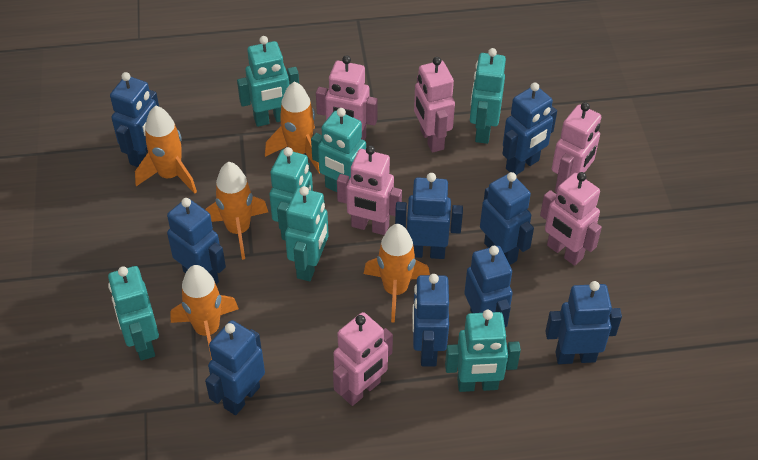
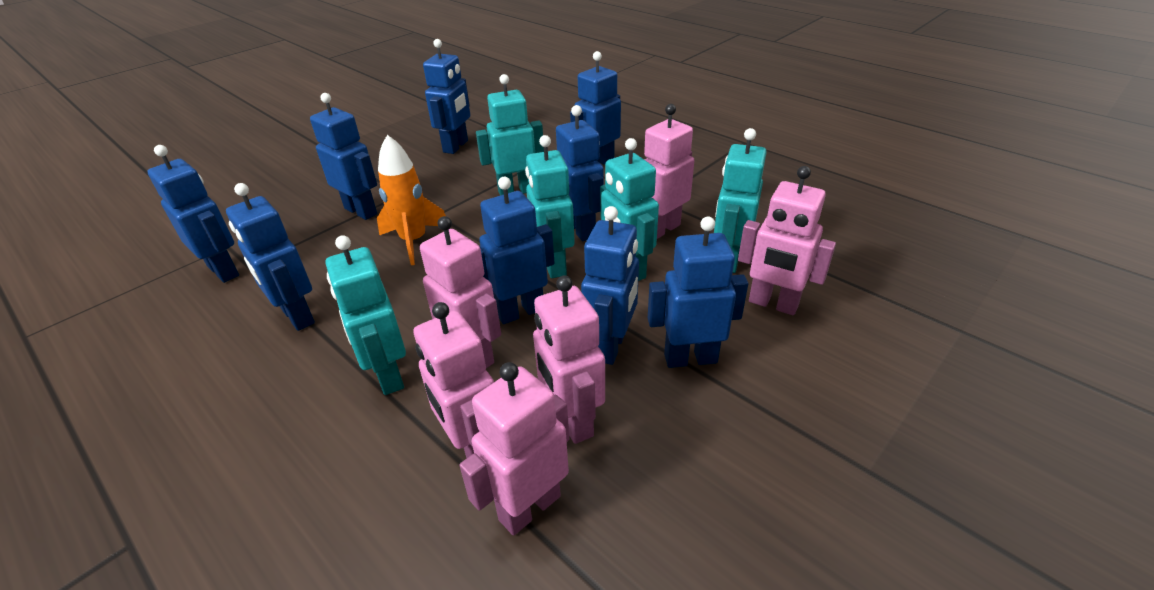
orange rocket: 5 -> 1
turquoise robot: 7 -> 5

